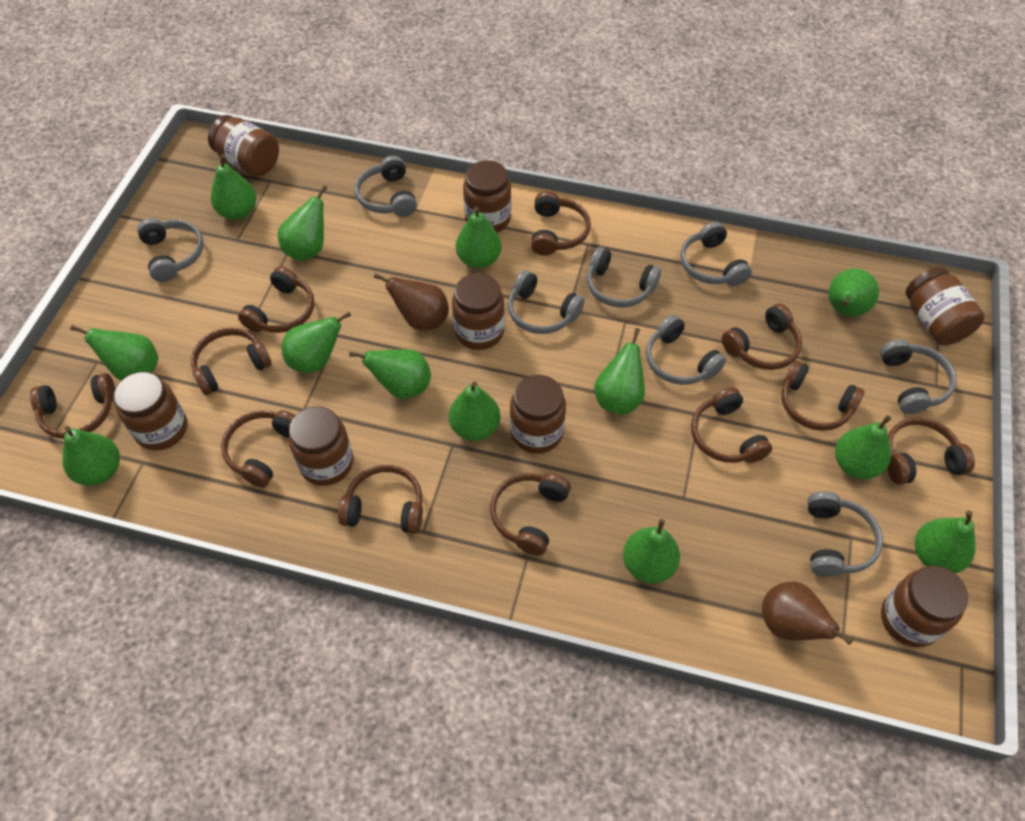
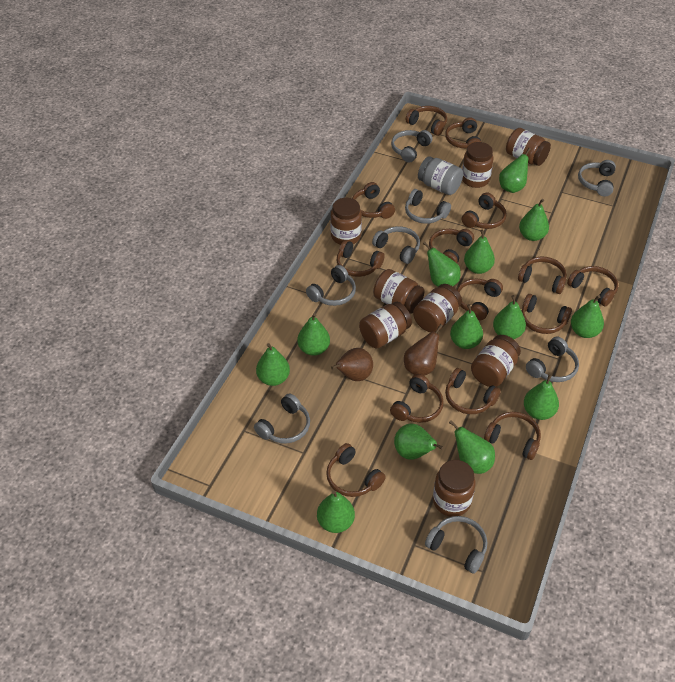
brown headphones: 11 -> 14
grey jar: 0 -> 1

